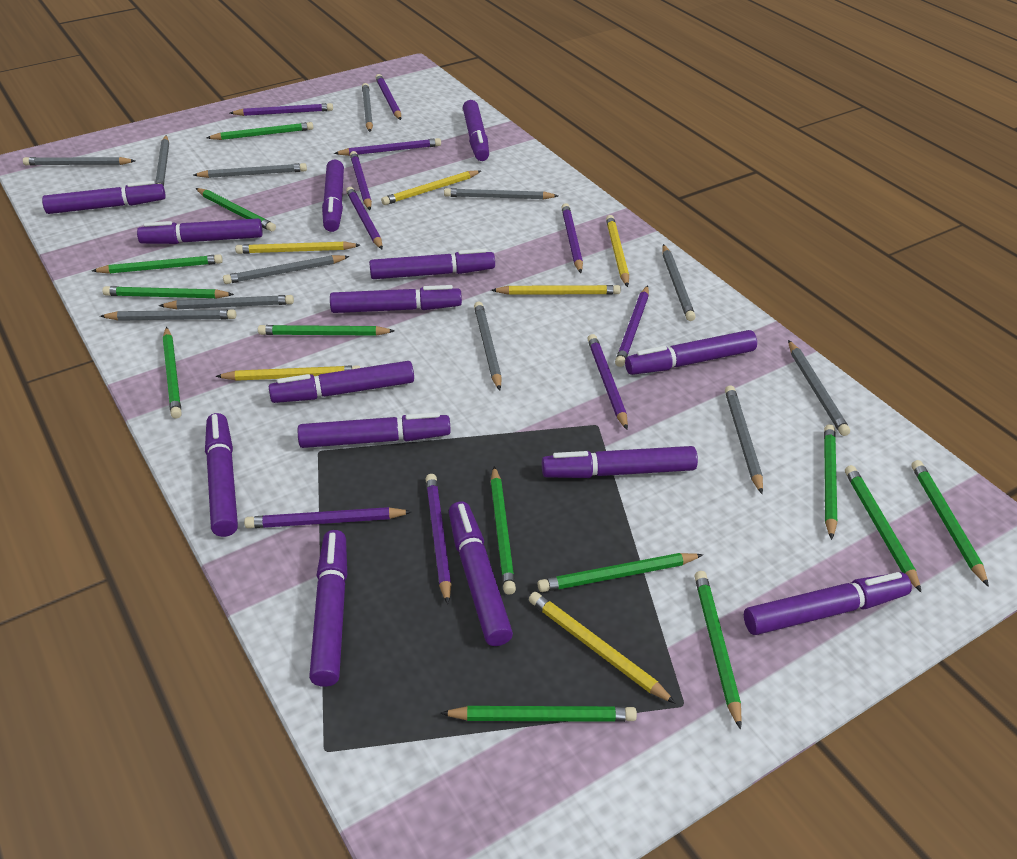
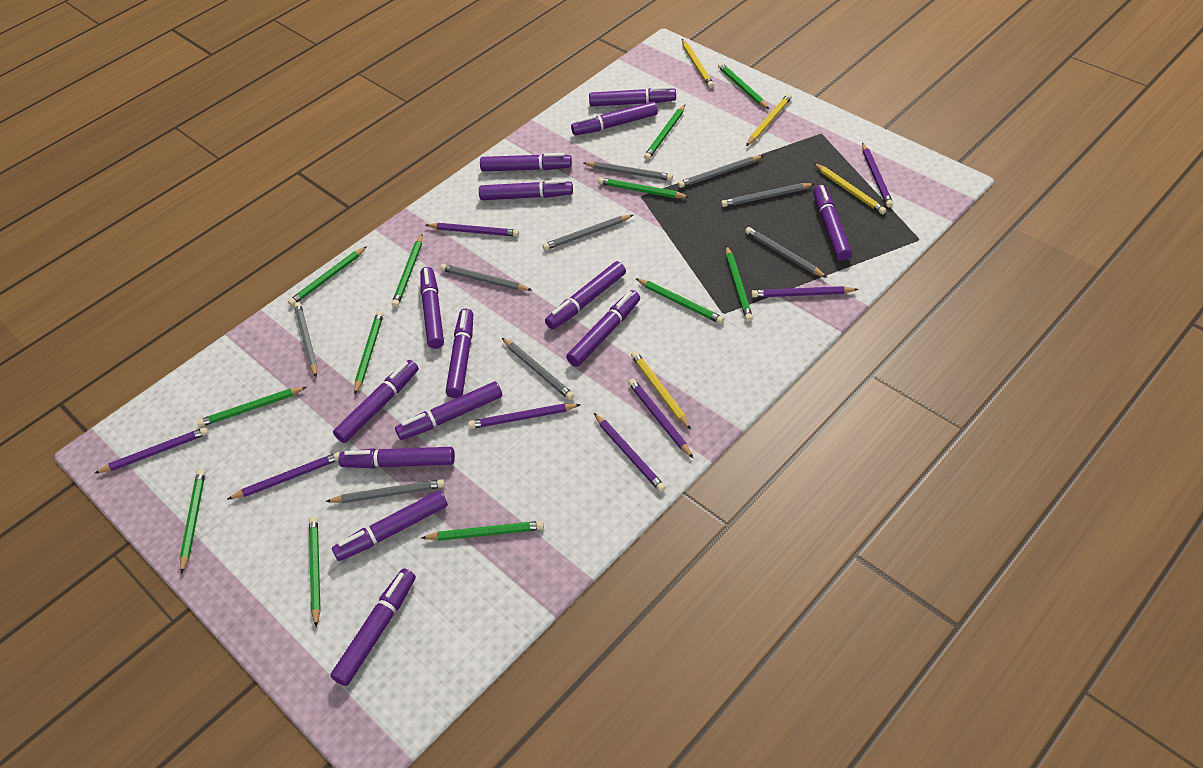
green pencil: 13 -> 12
grey pencil: 12 -> 9
purple pencil: 10 -> 8
yellow pencil: 6 -> 4

